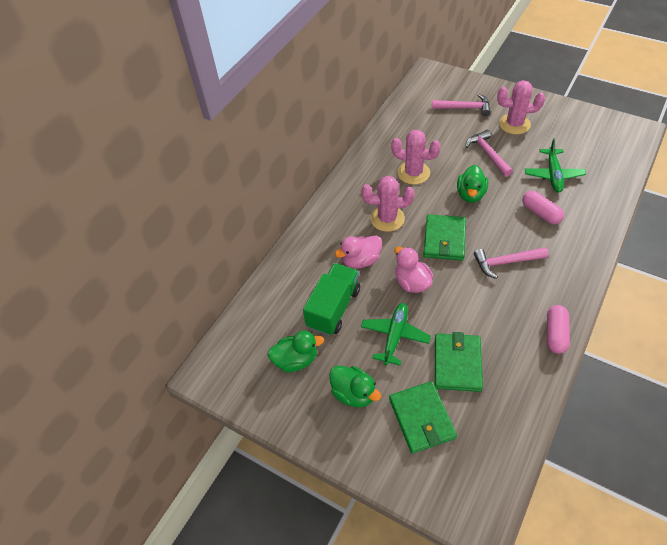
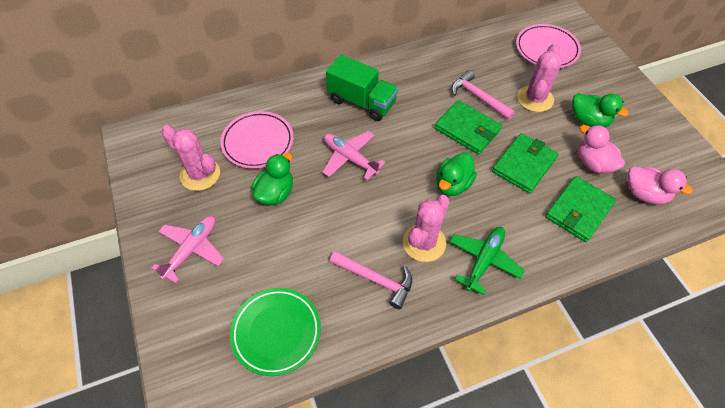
green plane: 2 -> 1
green plate: 0 -> 1
pink capsule: 2 -> 0
pink hammer: 3 -> 2
pink plane: 0 -> 2
pink plate: 0 -> 2

